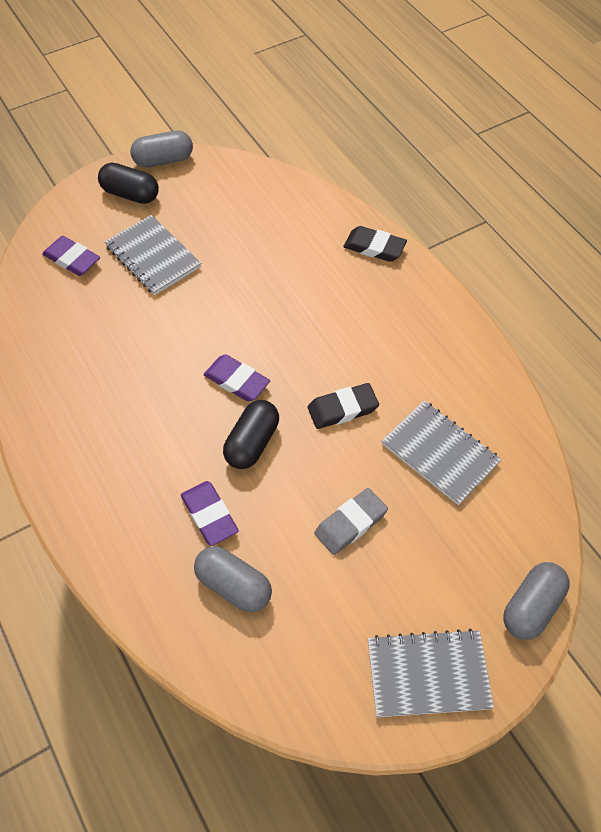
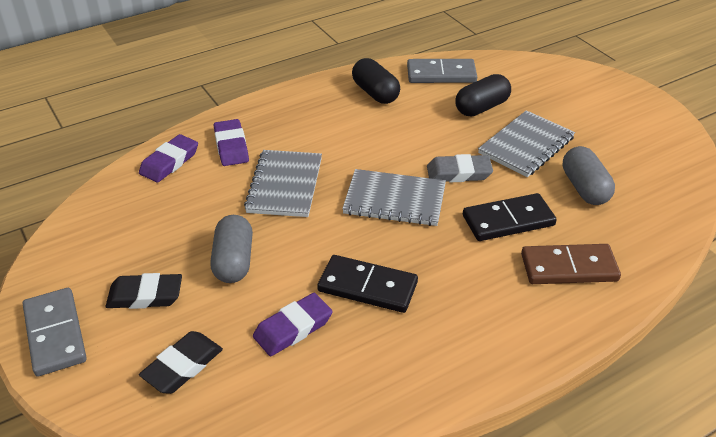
black domino: 0 -> 2
brown domino: 0 -> 1
grey capsule: 3 -> 2
grey domino: 0 -> 2

